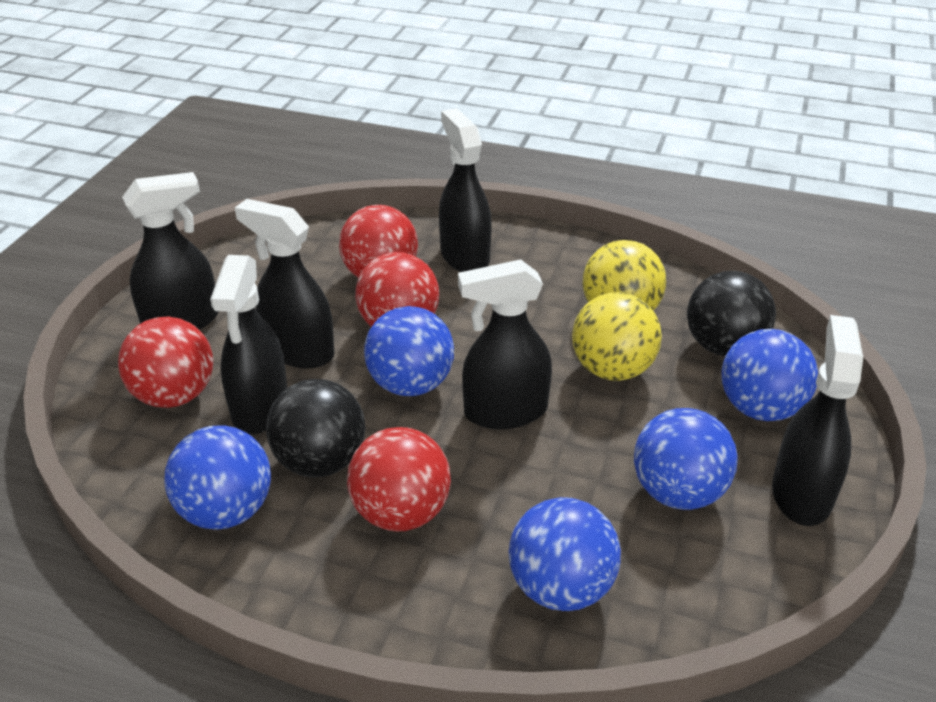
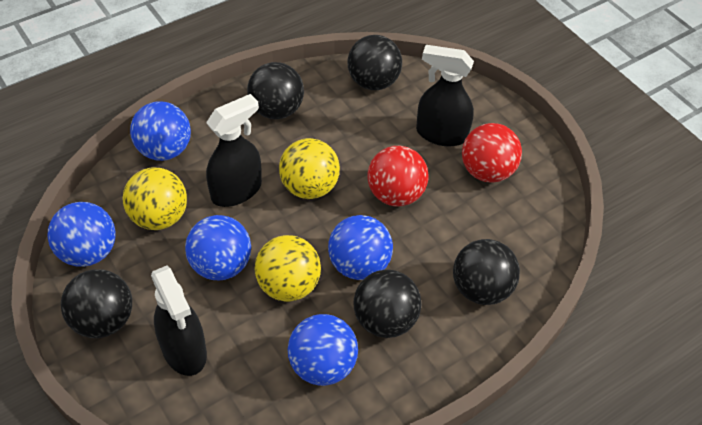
black ball: 2 -> 5
black spray bottle: 6 -> 3
red ball: 4 -> 2
yellow ball: 2 -> 3

